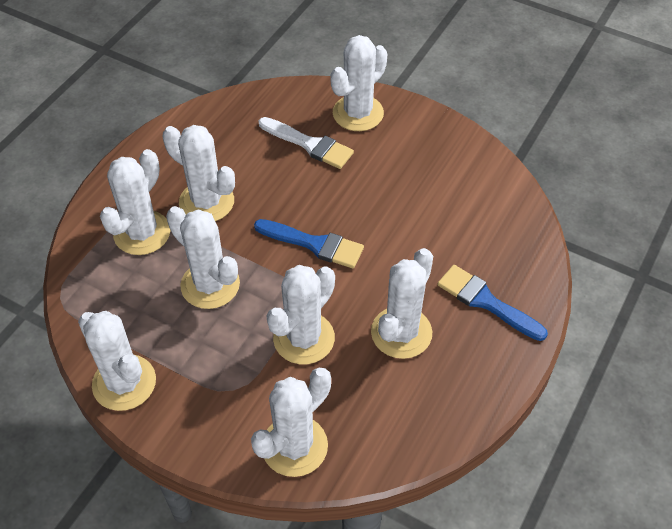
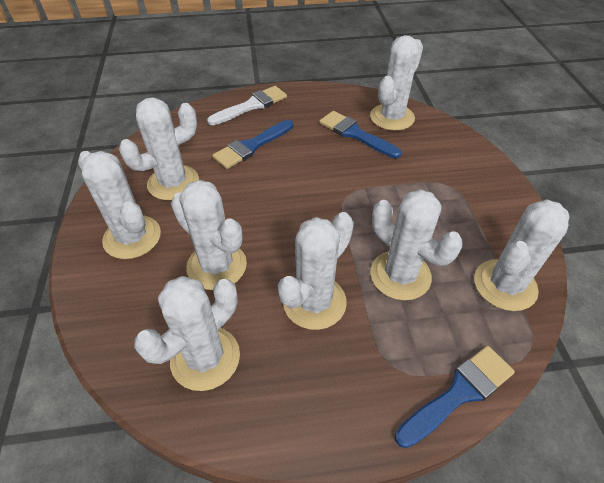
blue brush: 2 -> 3

